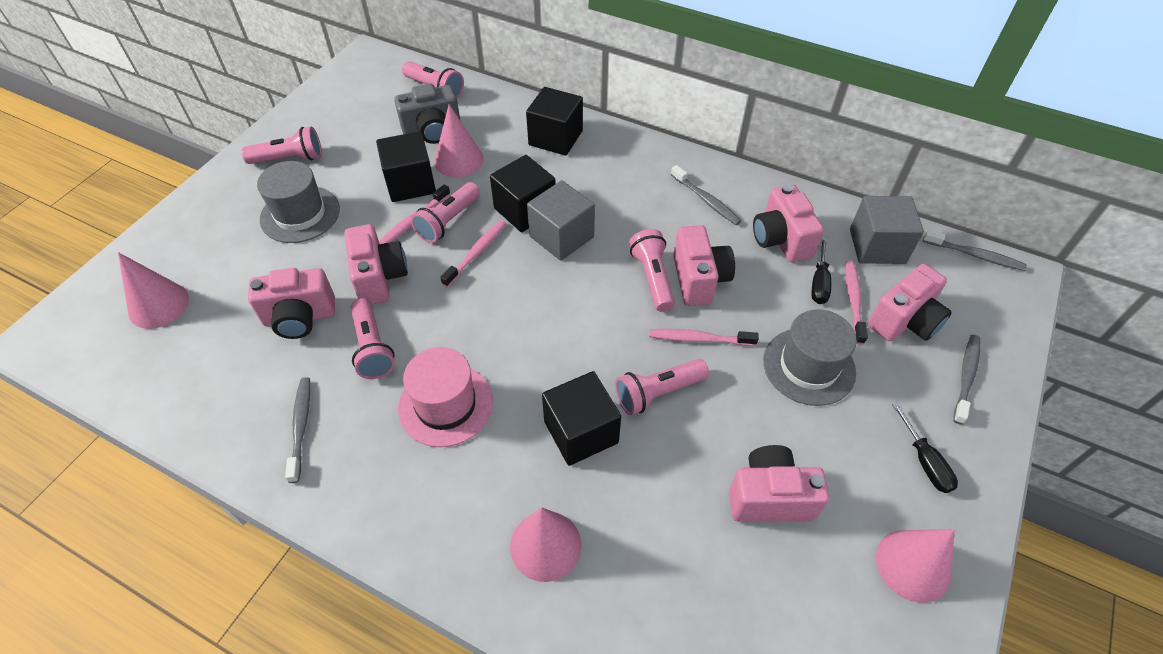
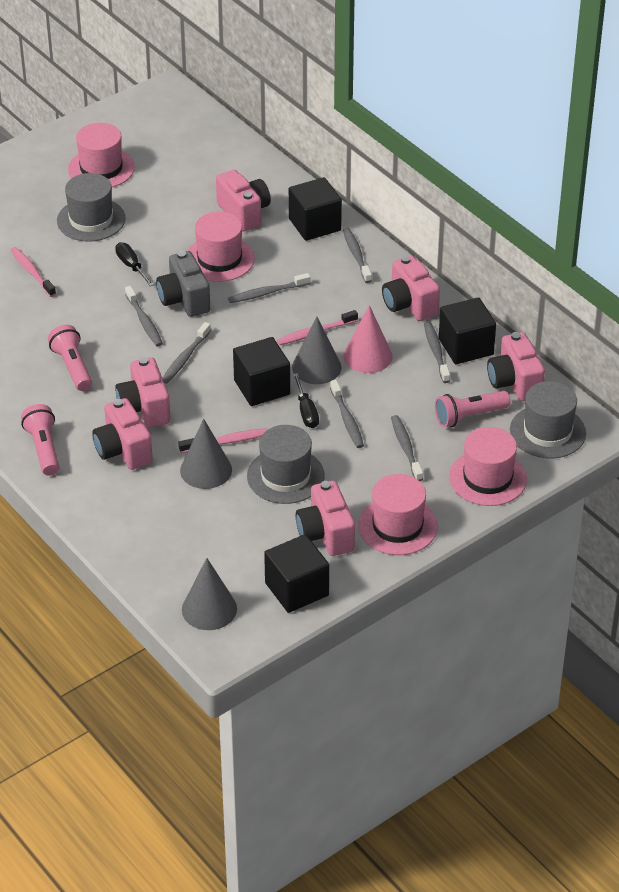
grey cone: 0 -> 3
grey cube: 2 -> 0
grey hat: 2 -> 3
grey toothbrush: 4 -> 7
pink cone: 4 -> 1
pink flashlight: 6 -> 3
pink hat: 1 -> 4
pink toothbrush: 4 -> 3

